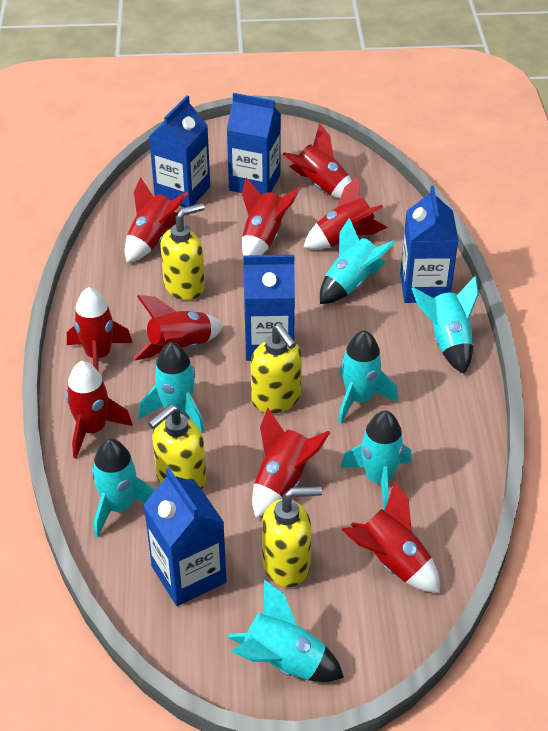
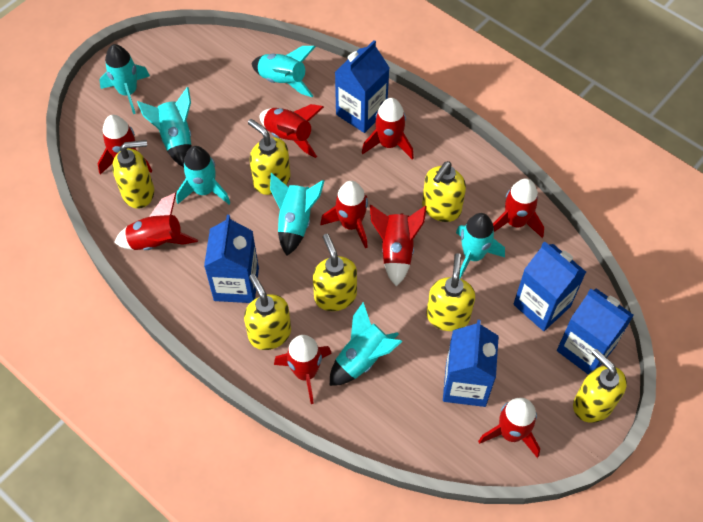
yellow soap dispenser: 4 -> 7

